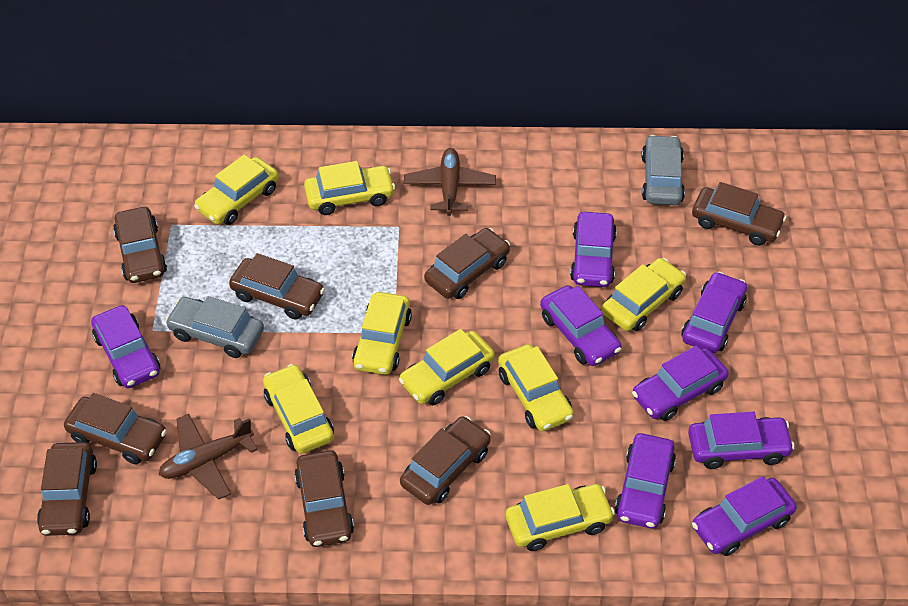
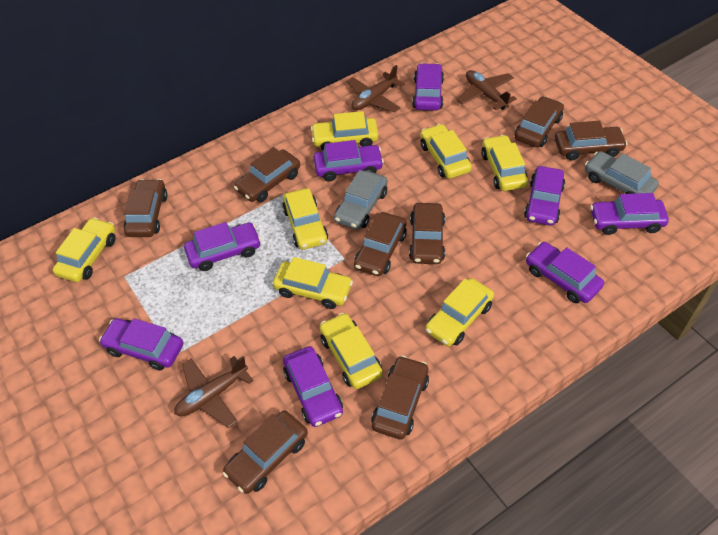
brown plane: 2 -> 3

